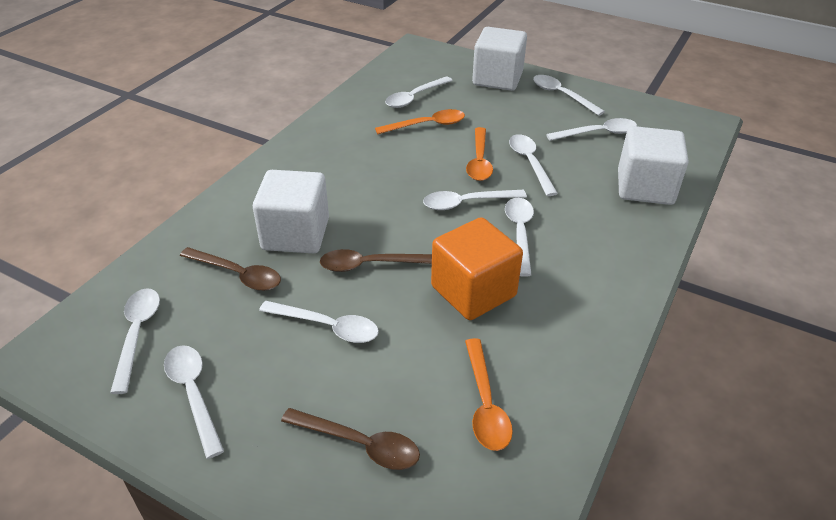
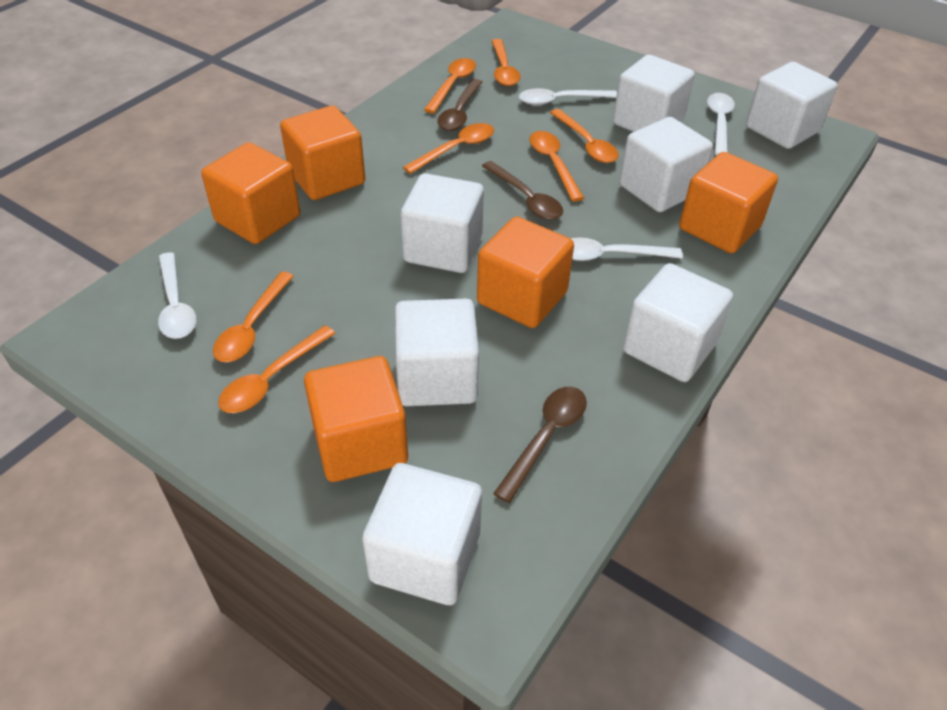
orange cube: 1 -> 5
orange spoon: 3 -> 7
white cube: 3 -> 7
white spoon: 9 -> 4

